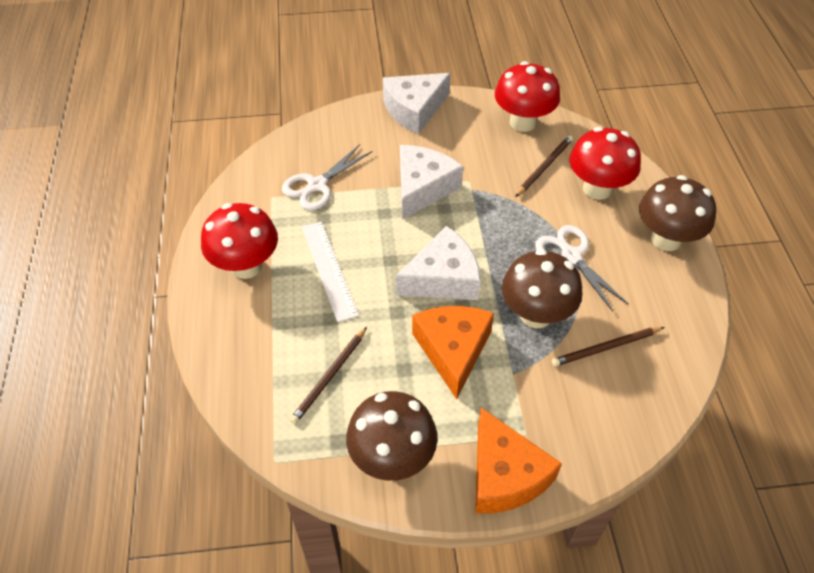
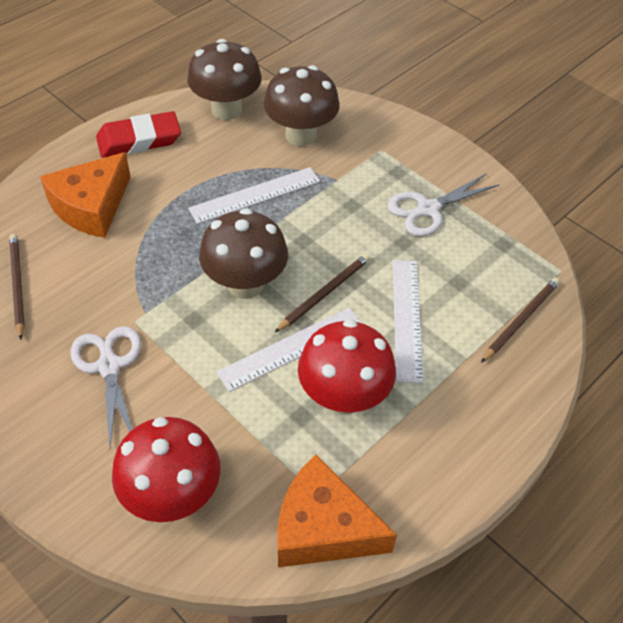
red eraser: 0 -> 1
red mushroom: 3 -> 2
white cheese: 3 -> 0
white ruler: 1 -> 3

